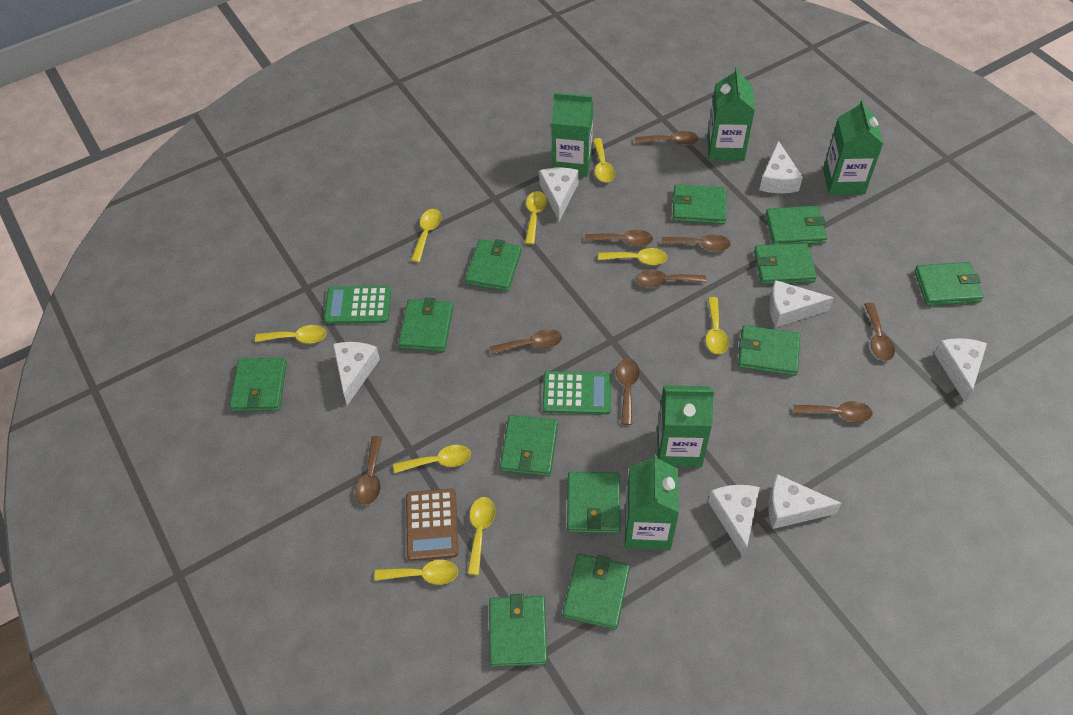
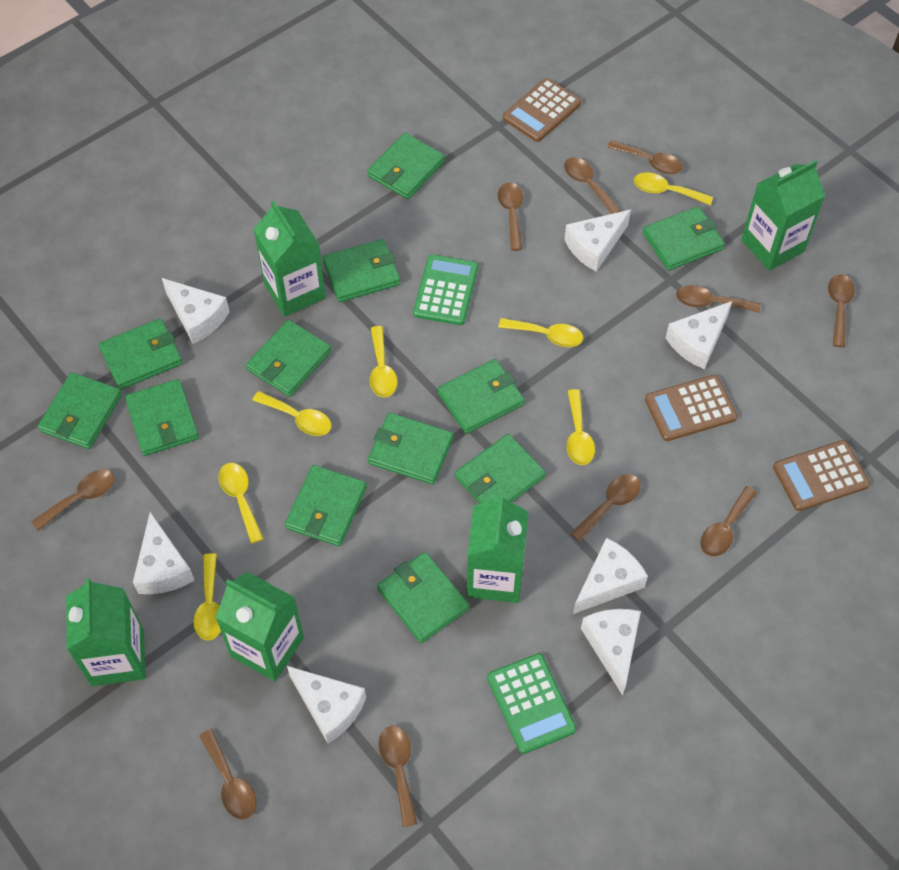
brown calculator: 1 -> 3
brown spoon: 9 -> 10
yellow spoon: 9 -> 7

